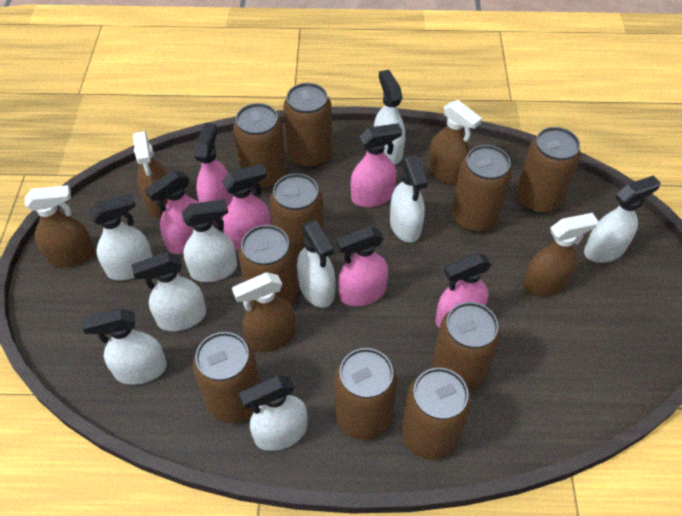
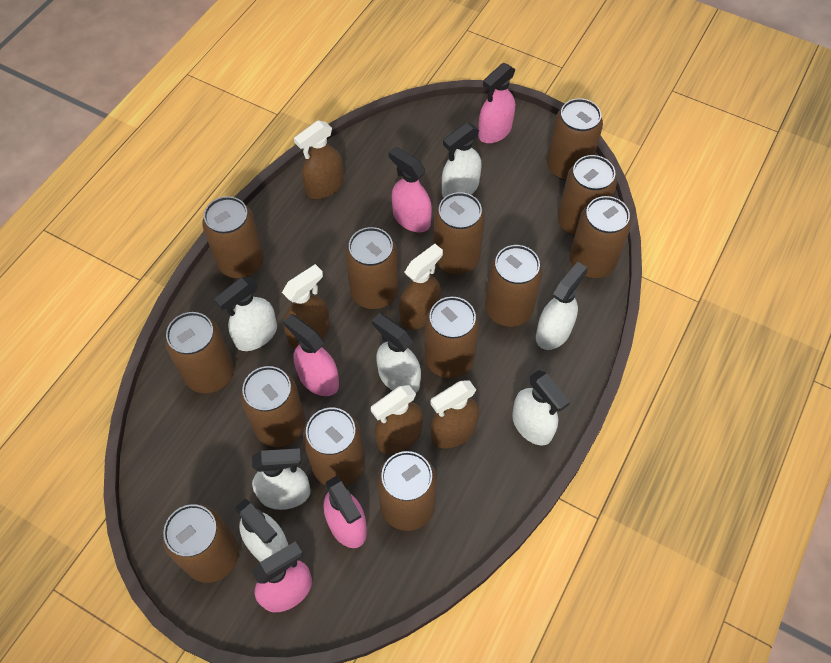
brown can: 10 -> 13
pink spray bottle: 6 -> 5
white spray bottle: 9 -> 7

